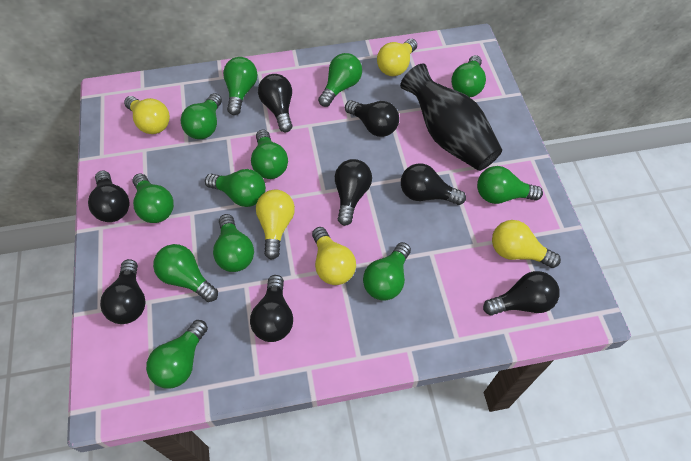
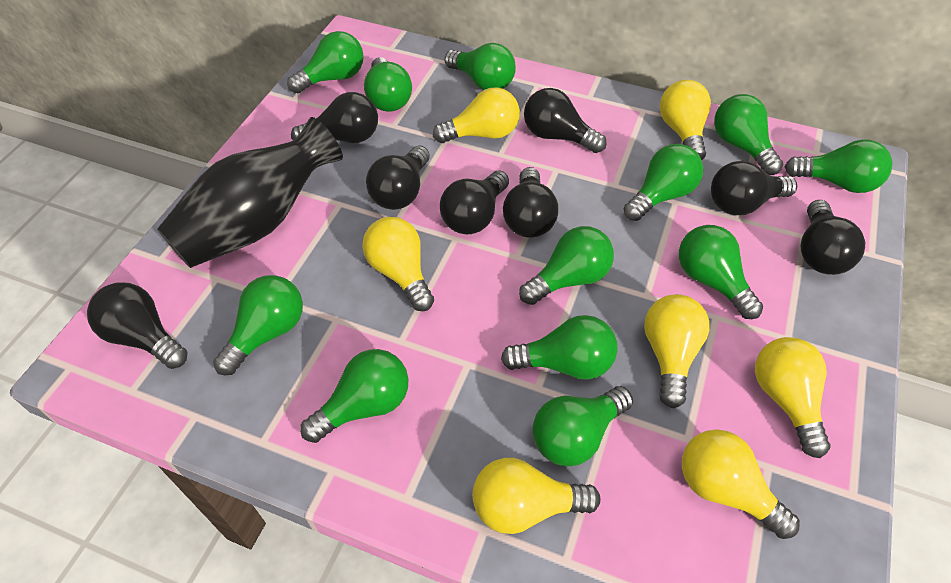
yellow light bulb: 5 -> 7

